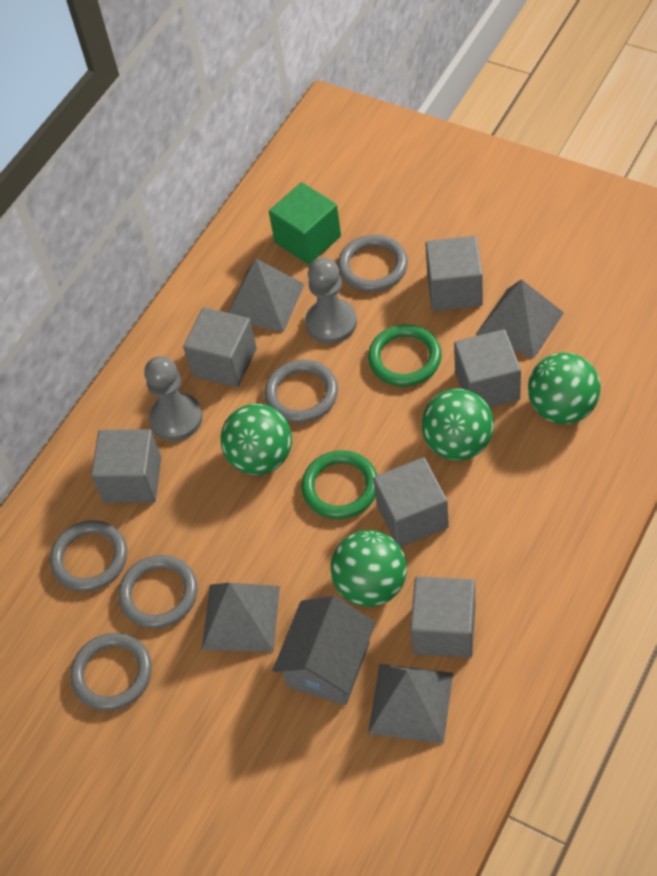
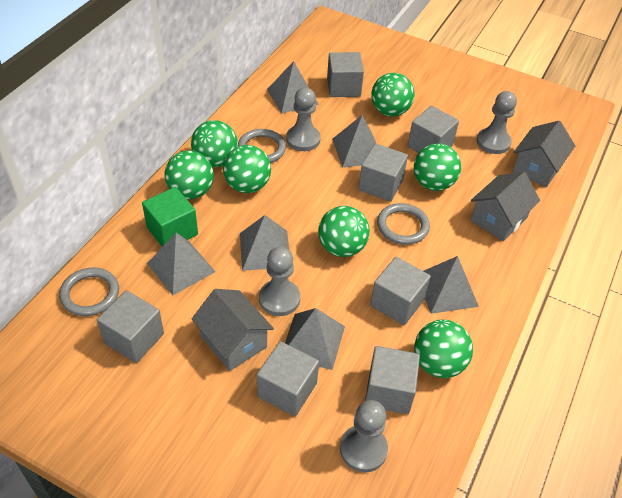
green ball: 4 -> 7
green ring: 2 -> 0
grey cube: 6 -> 7
grey house: 1 -> 3
grey pawn: 2 -> 4
grey pyramid: 4 -> 6
grey ring: 5 -> 3

